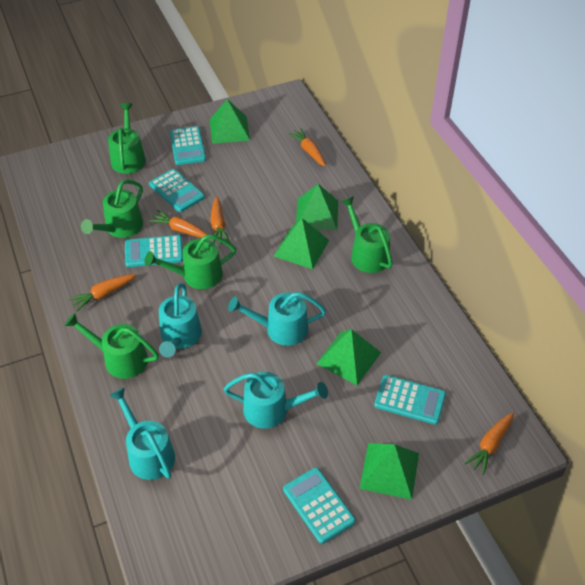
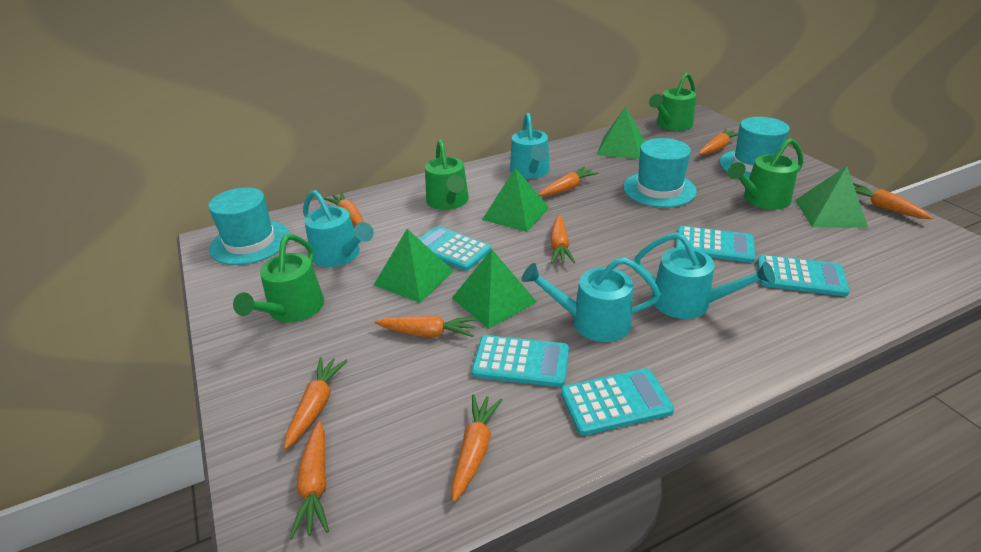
green watering can: 5 -> 4
orange carrot: 5 -> 9
turquoise hat: 0 -> 3

